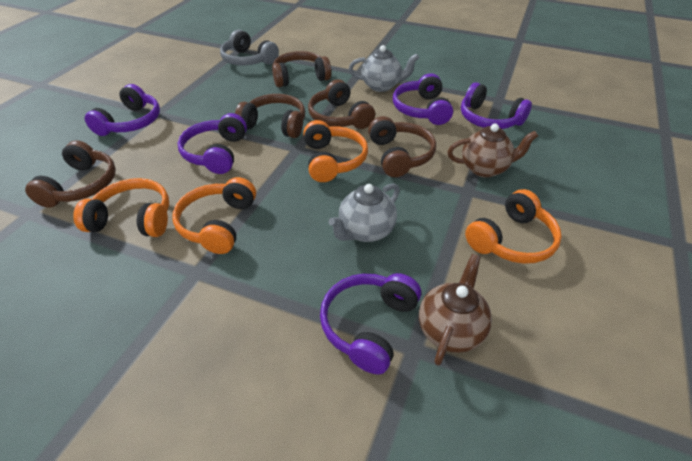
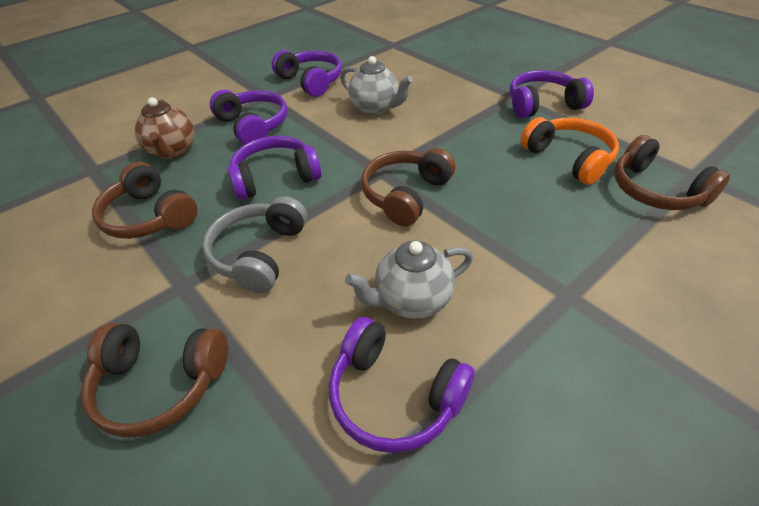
brown headphones: 5 -> 4
brown teapot: 2 -> 1
orange headphones: 4 -> 1

